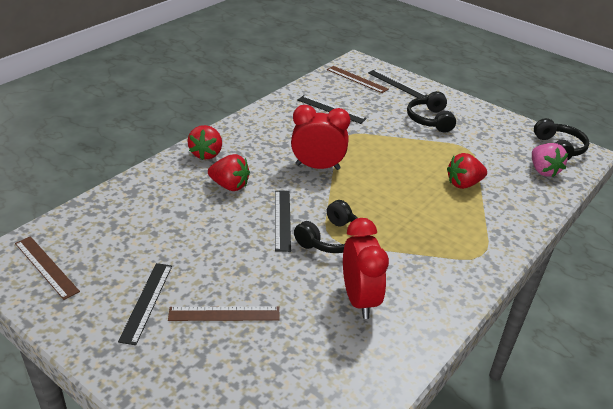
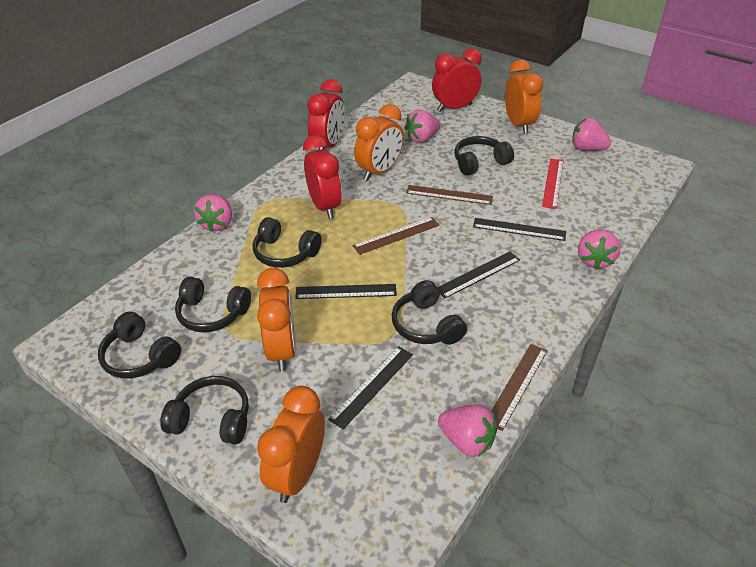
black headphones: 3 -> 6
orange clock: 0 -> 4
pink strawberry: 1 -> 5
red clock: 2 -> 3
red ruler: 0 -> 1
red strawberry: 3 -> 0

